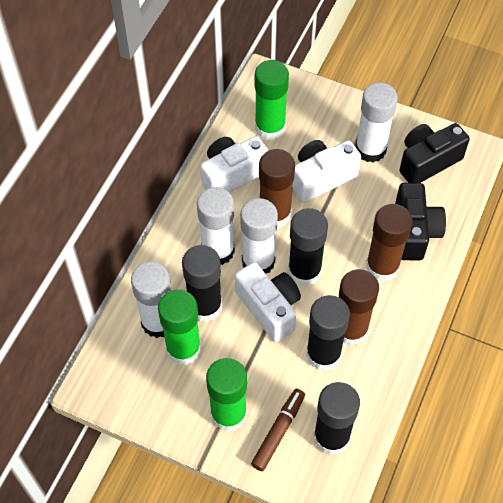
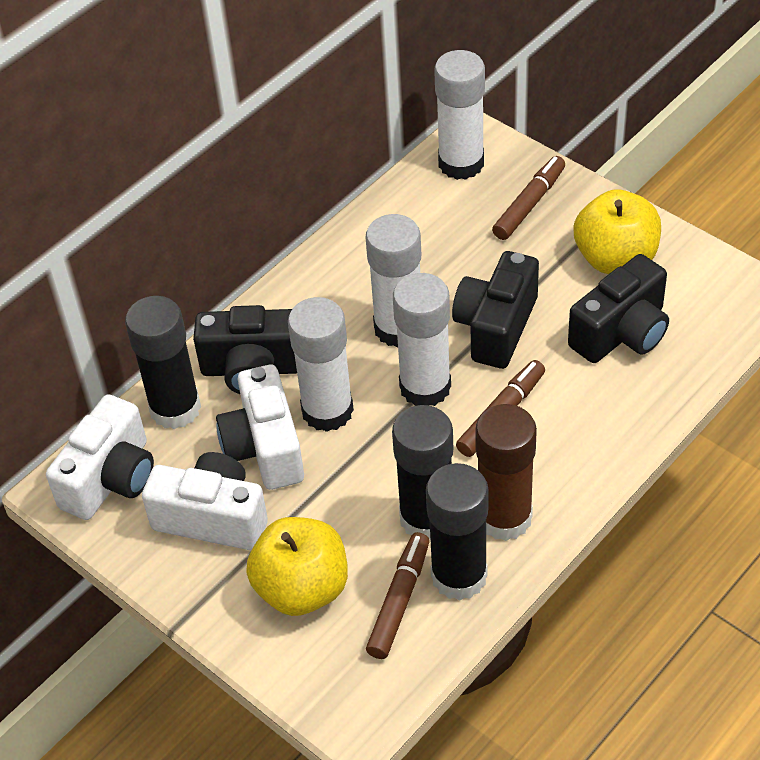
black camera: 2 -> 3
black glue stick: 4 -> 3
brown glue stick: 3 -> 1
brown marker: 1 -> 3
green glue stick: 3 -> 0
yellow apple: 0 -> 2

